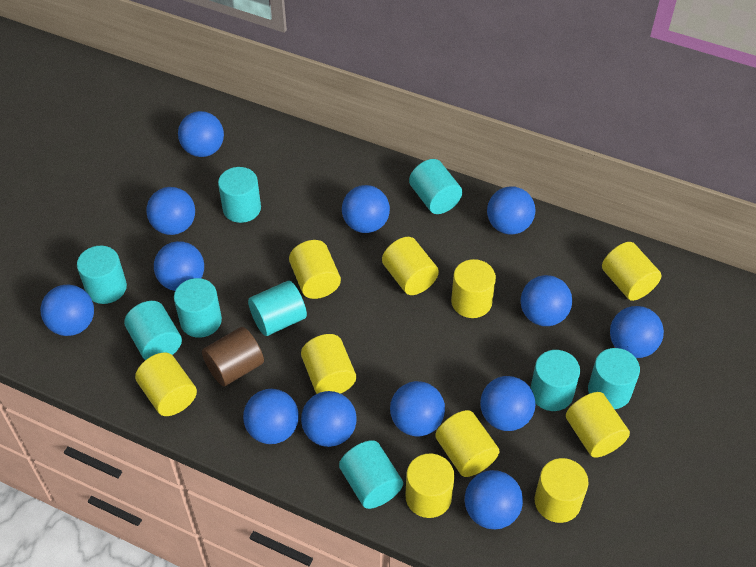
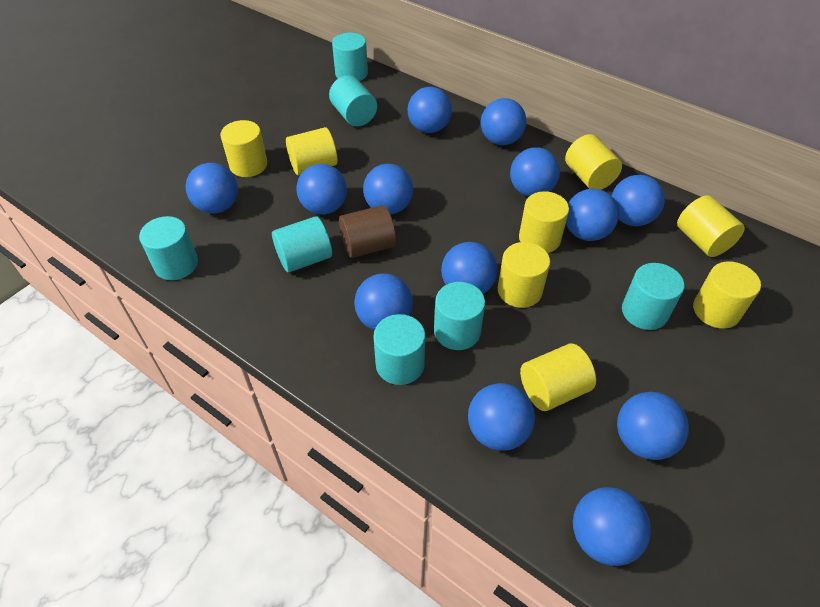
turquoise cylinder: 9 -> 7
yellow cylinder: 10 -> 8

